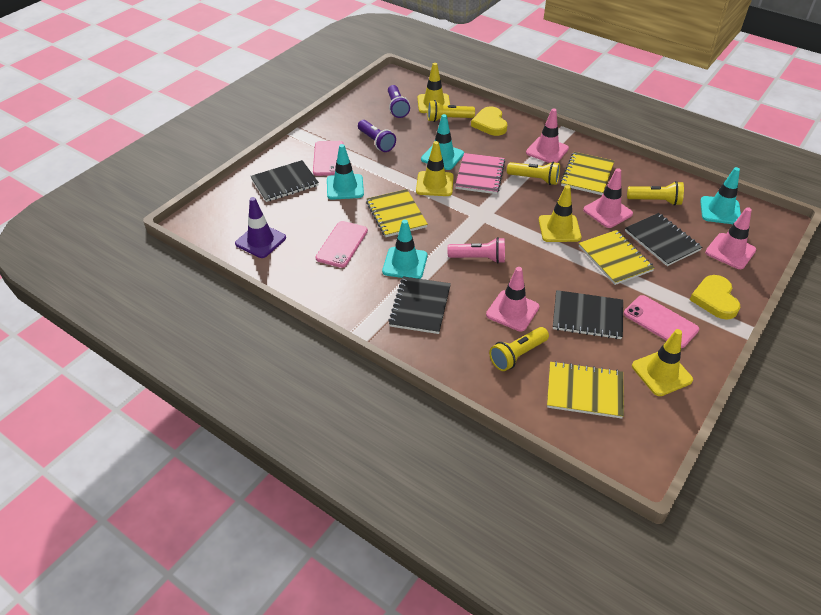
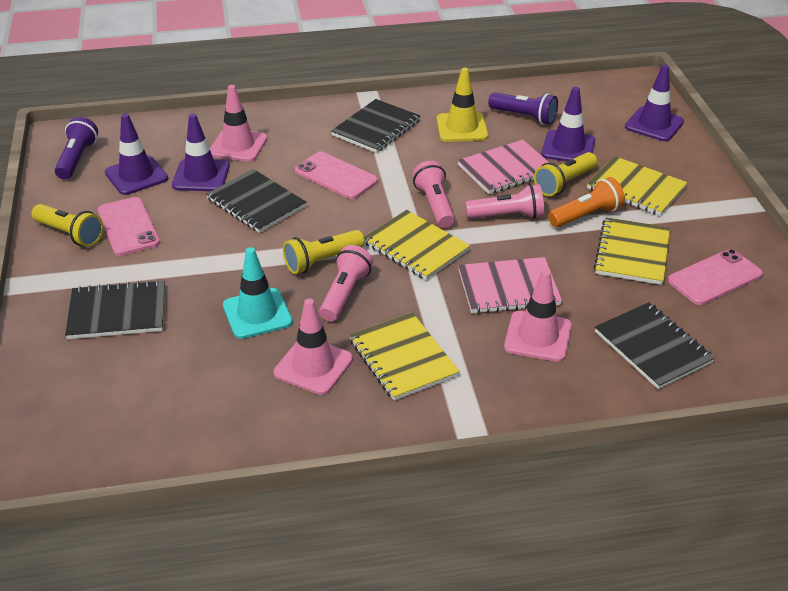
orange flashlight: 0 -> 1
pink flashlight: 1 -> 3
pink notebook: 1 -> 2
pink traffic cone: 4 -> 3
purple traffic cone: 1 -> 4
turquoise traffic cone: 4 -> 1
yellow flashlight: 4 -> 3
yellow heart: 2 -> 0
yellow traffic cone: 4 -> 1

